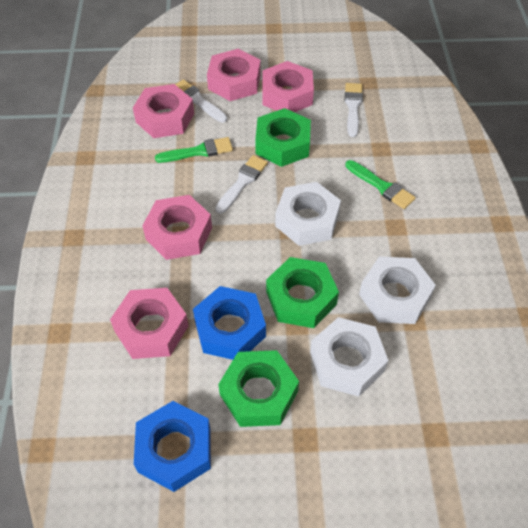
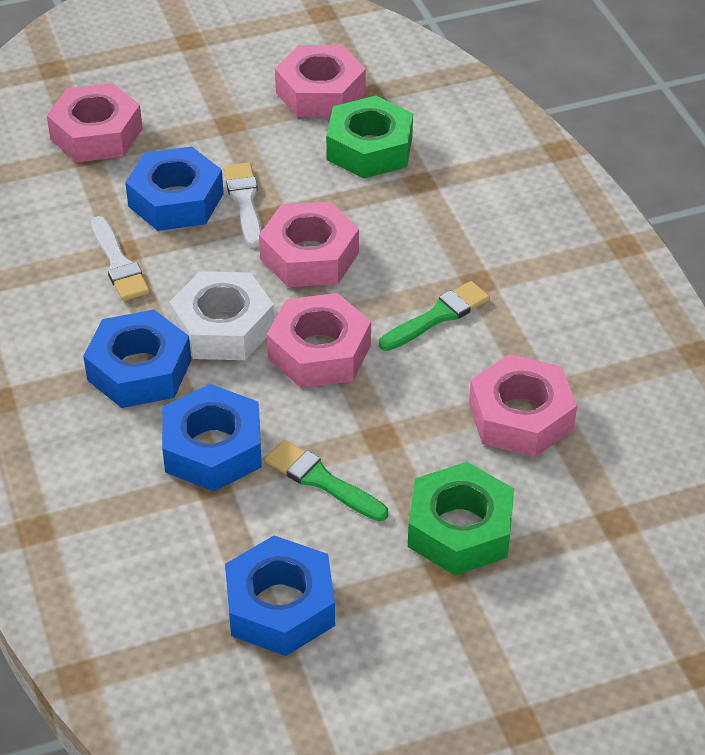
blue nut: 2 -> 4
green nut: 3 -> 2
white brush: 3 -> 2
white nut: 3 -> 1

